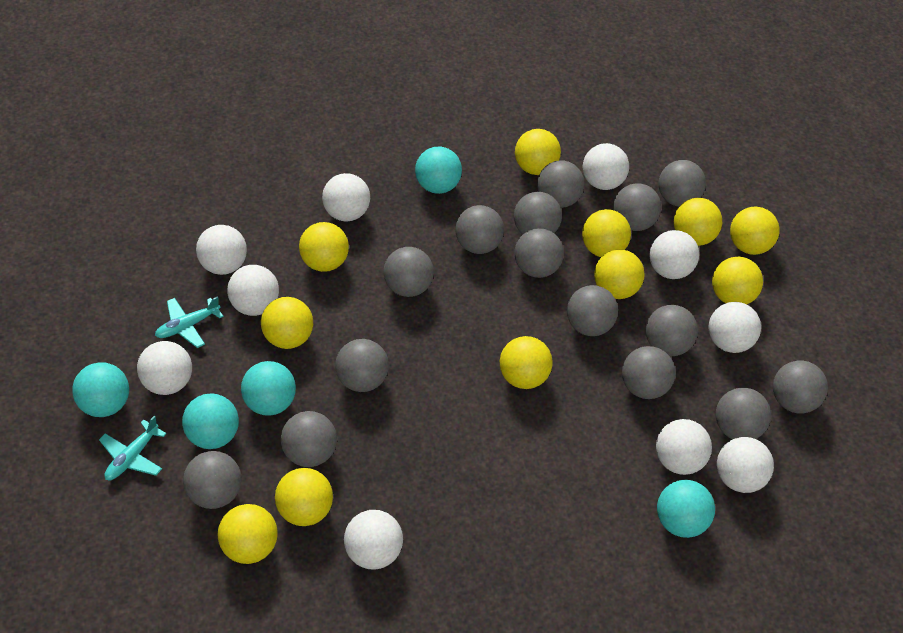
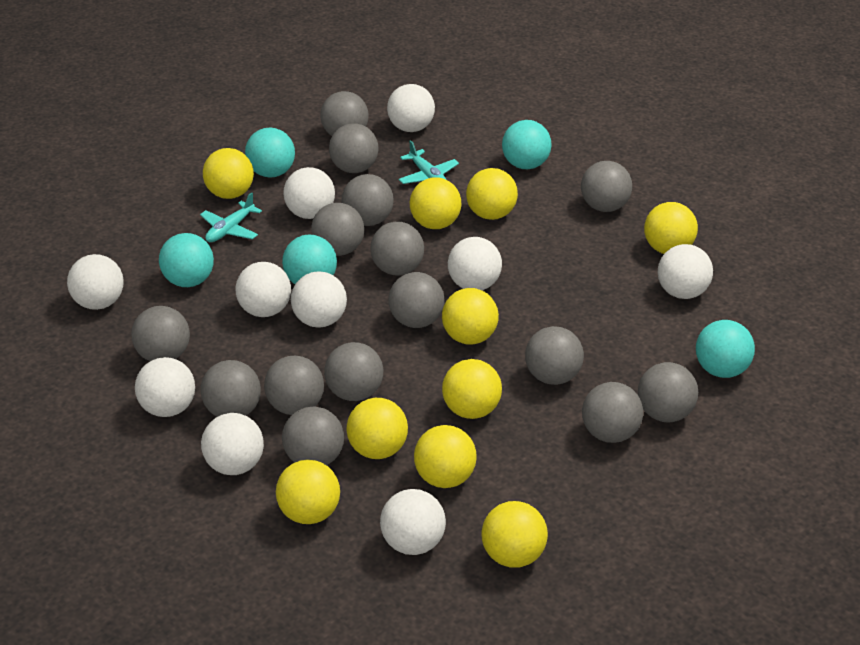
yellow ball: 11 -> 10

